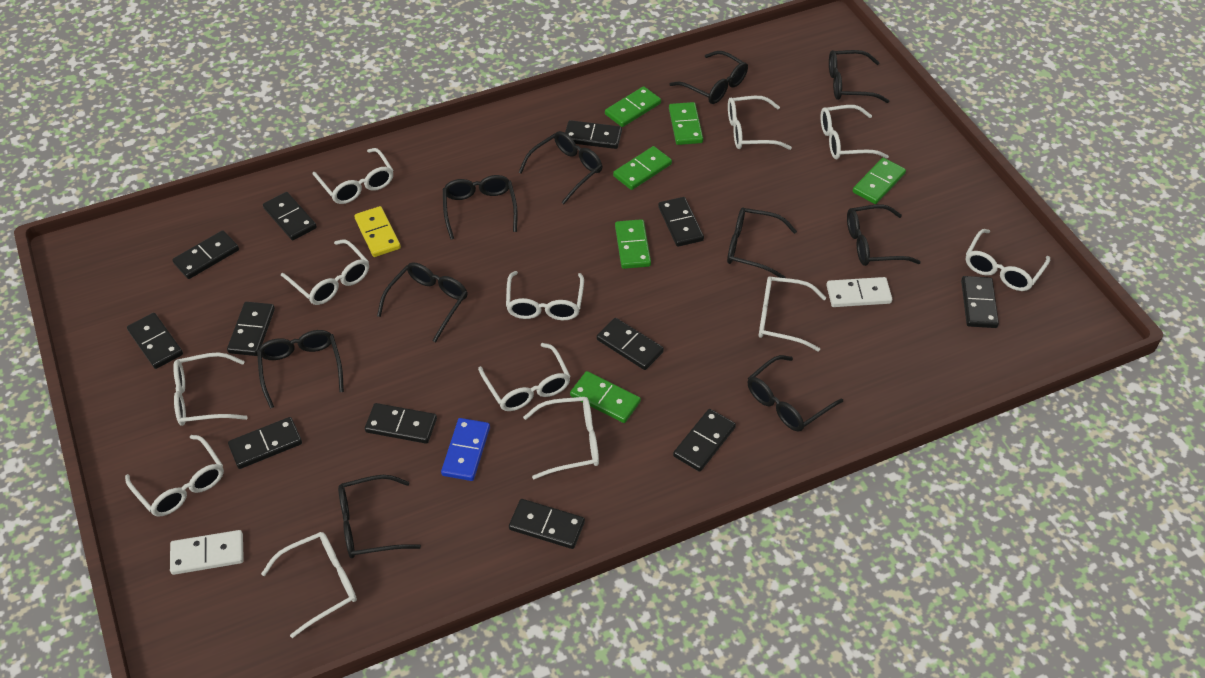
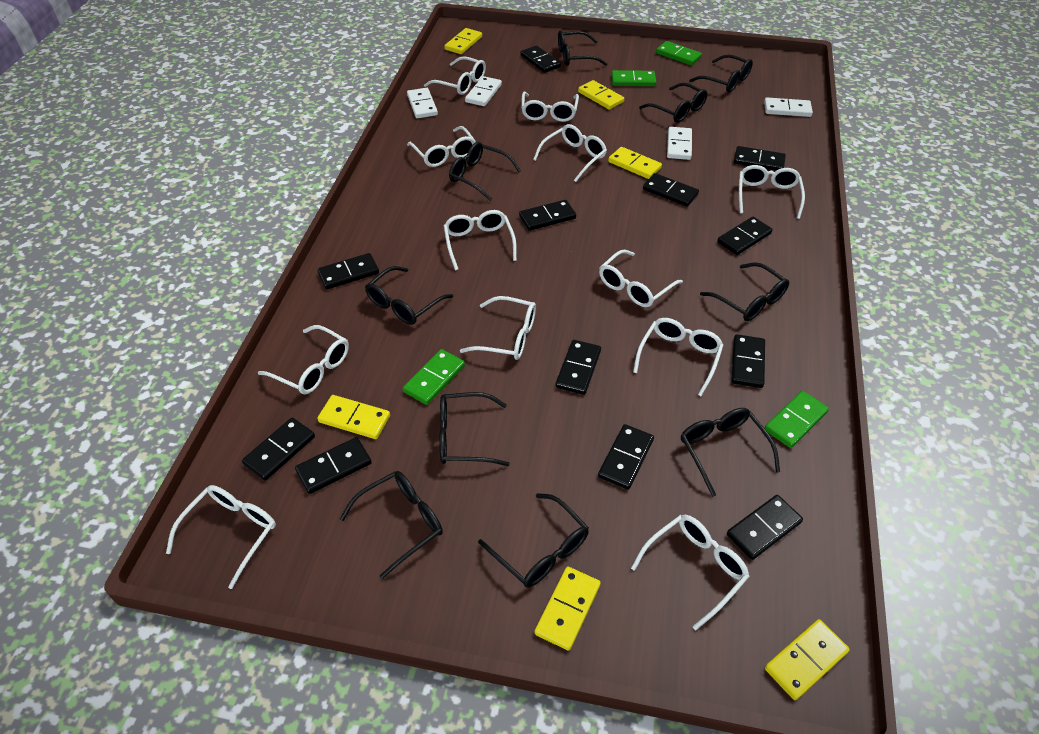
blue domino: 1 -> 0
green domino: 6 -> 4
white domino: 2 -> 4
yellow domino: 1 -> 6

